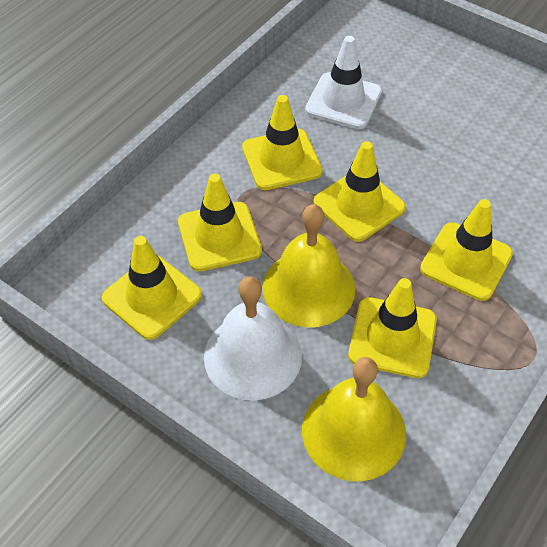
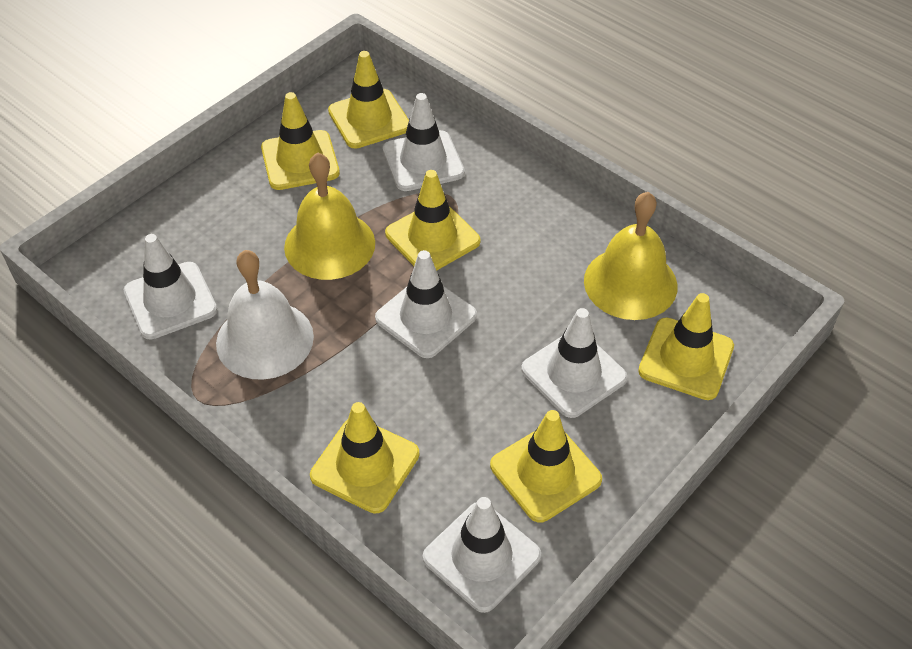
white traffic cone: 1 -> 5

